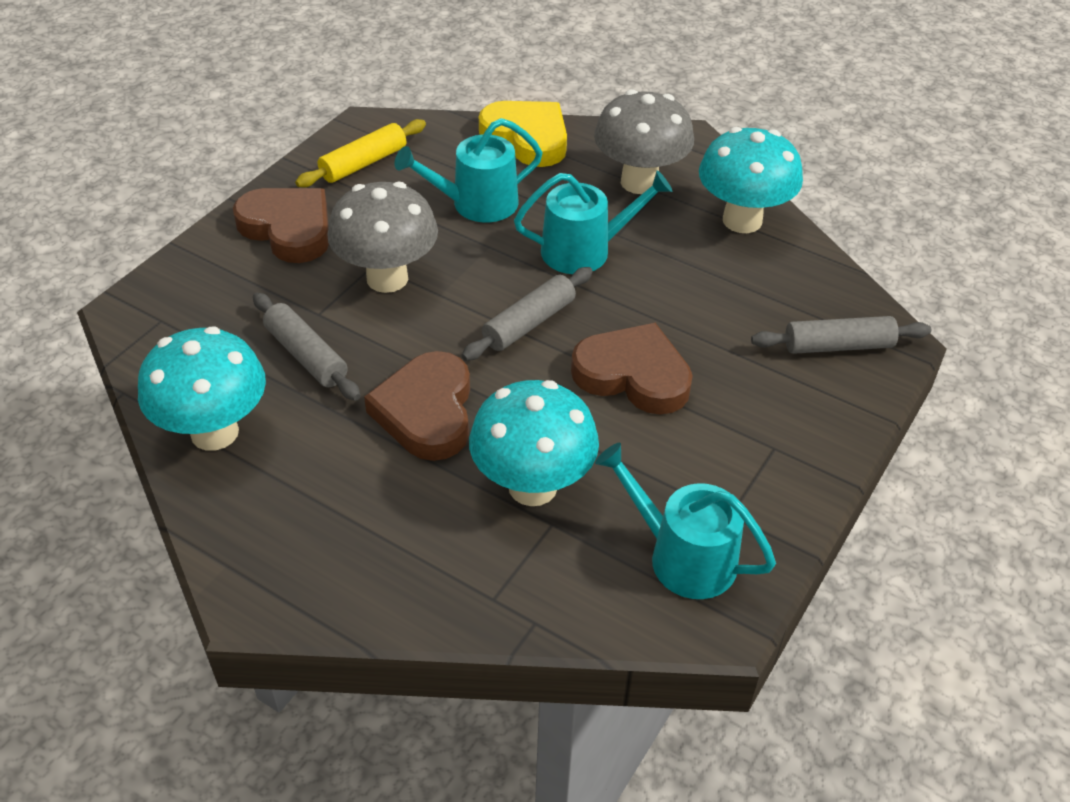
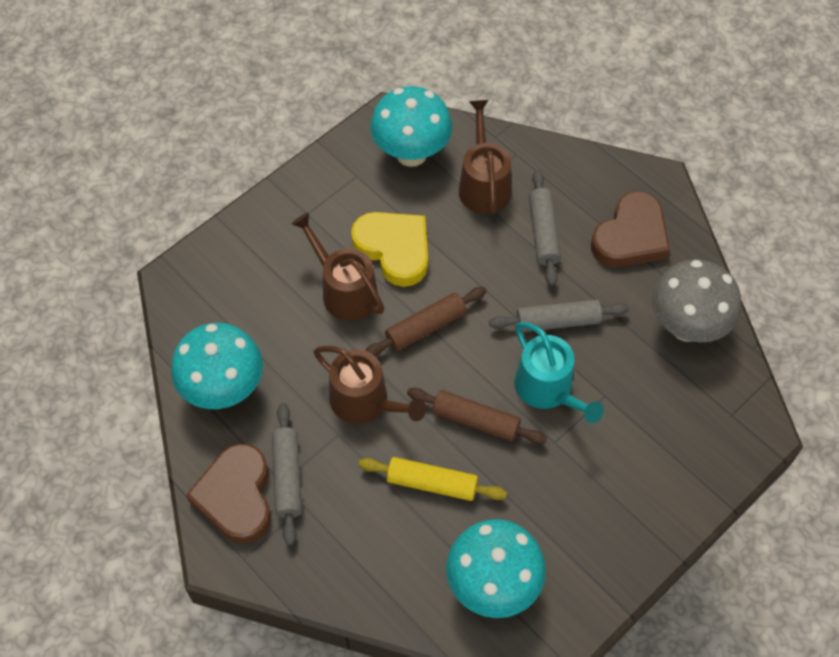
brown heart: 3 -> 2
brown rolling pin: 0 -> 2
brown watering can: 0 -> 3
grey mushroom: 2 -> 1
turquoise watering can: 3 -> 1

